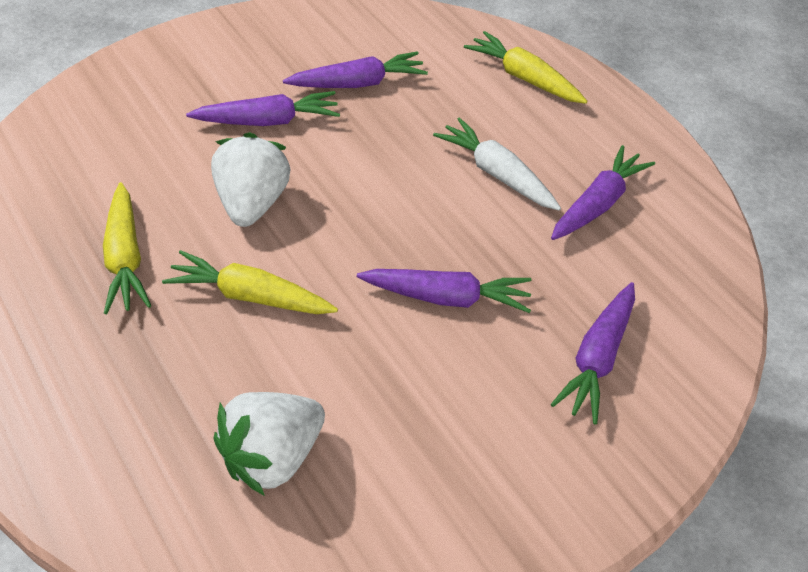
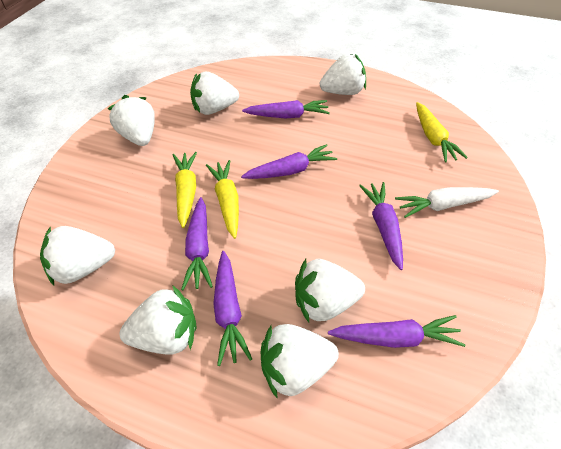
purple carrot: 5 -> 6
white strawberry: 2 -> 7

